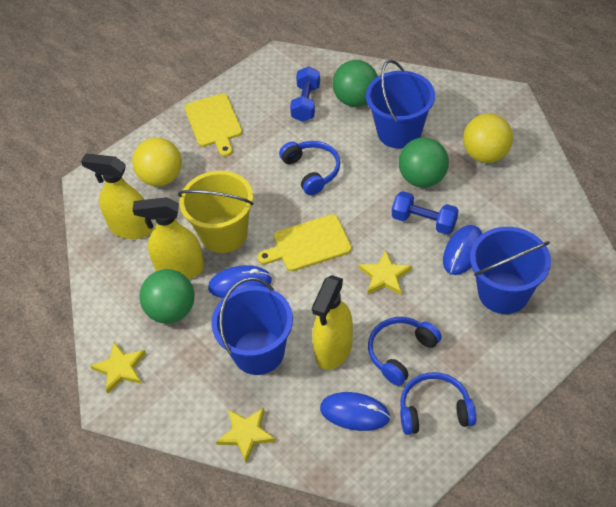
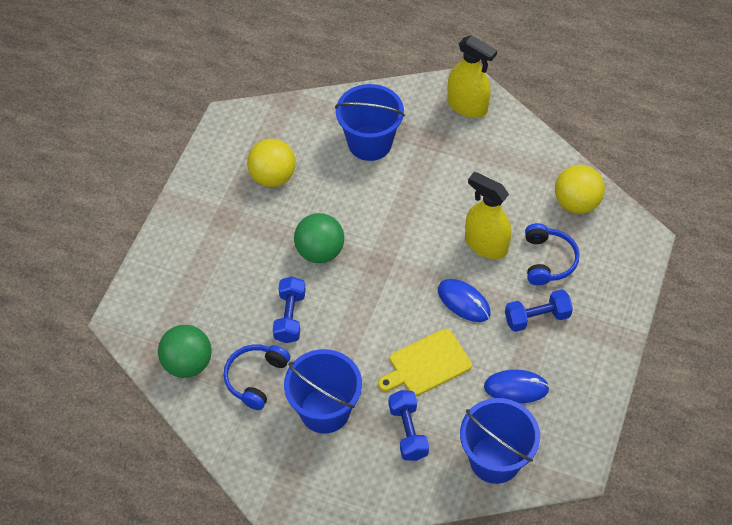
blue dumbbell: 2 -> 3
blue headphones: 3 -> 2
blue mouse: 3 -> 2
green ball: 3 -> 2
yellow bucket: 1 -> 0
yellow cutting board: 2 -> 1
yellow spray bottle: 3 -> 2
yellow star: 3 -> 0

